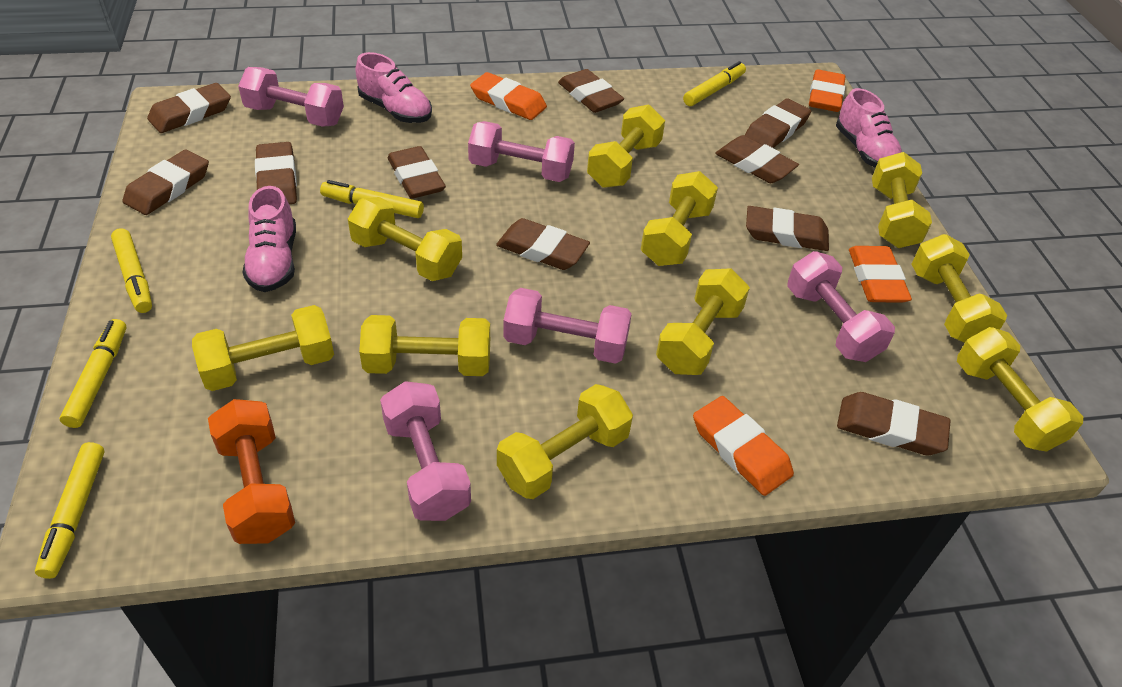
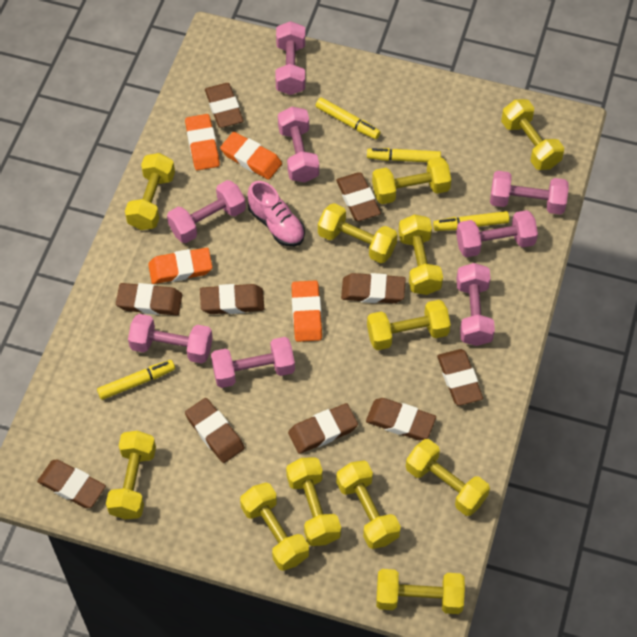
orange dumbbell: 1 -> 0
pink dumbbell: 5 -> 8
pink shoe: 3 -> 1
yellow dumbbell: 10 -> 12
yellow marker: 5 -> 4

